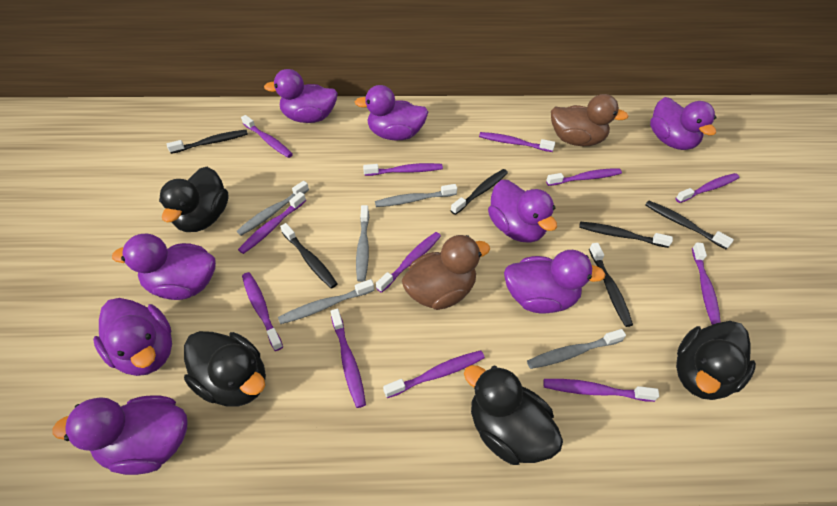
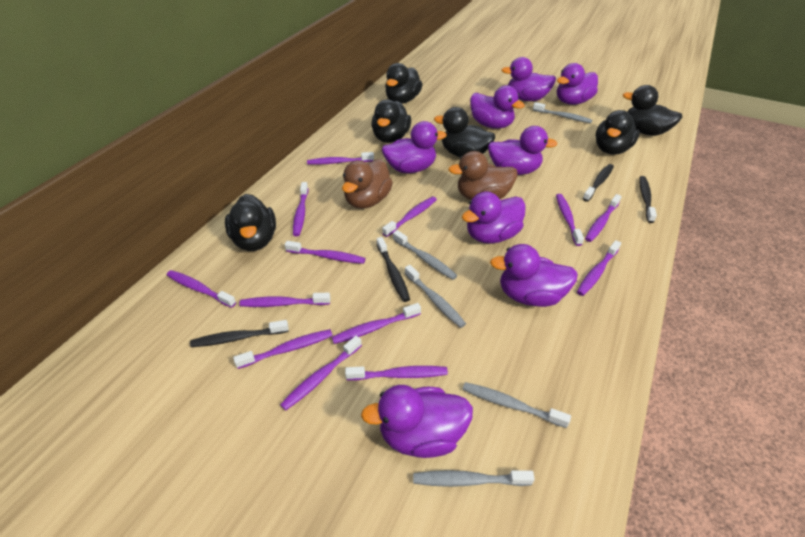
black duck: 4 -> 6
black toothbrush: 6 -> 4
purple toothbrush: 12 -> 13

